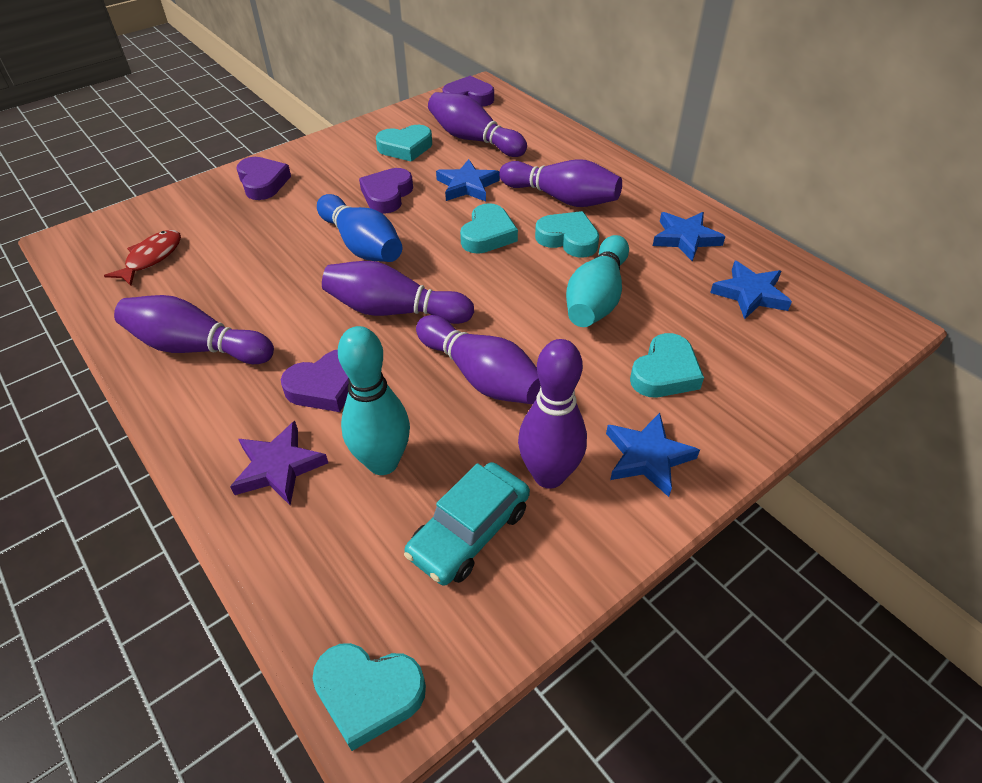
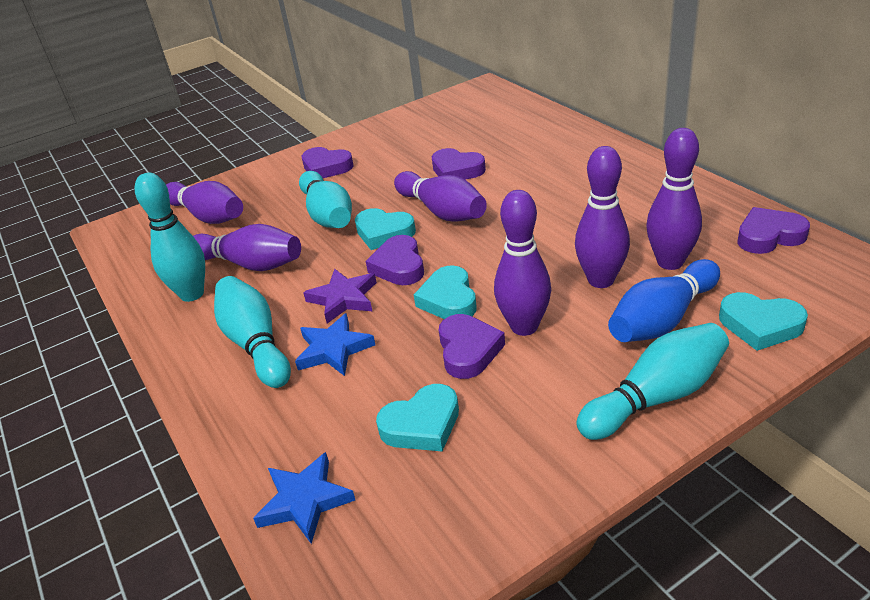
blue star: 4 -> 2
purple heart: 4 -> 5
red fish: 1 -> 0
turquoise bowling pin: 2 -> 4
turquoise car: 1 -> 0
turquoise heart: 5 -> 4

